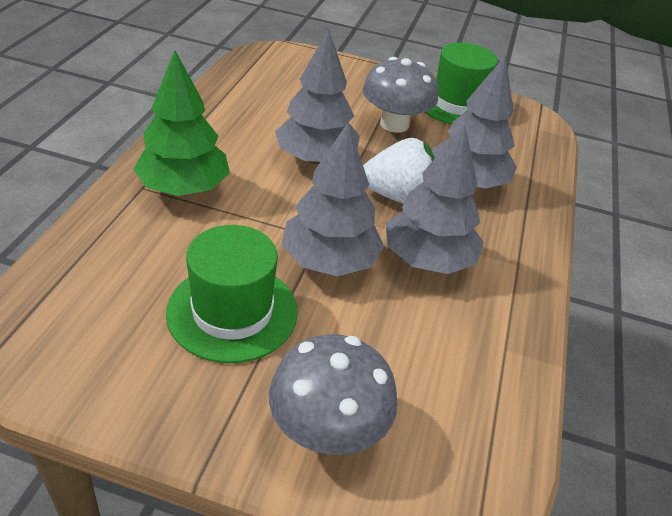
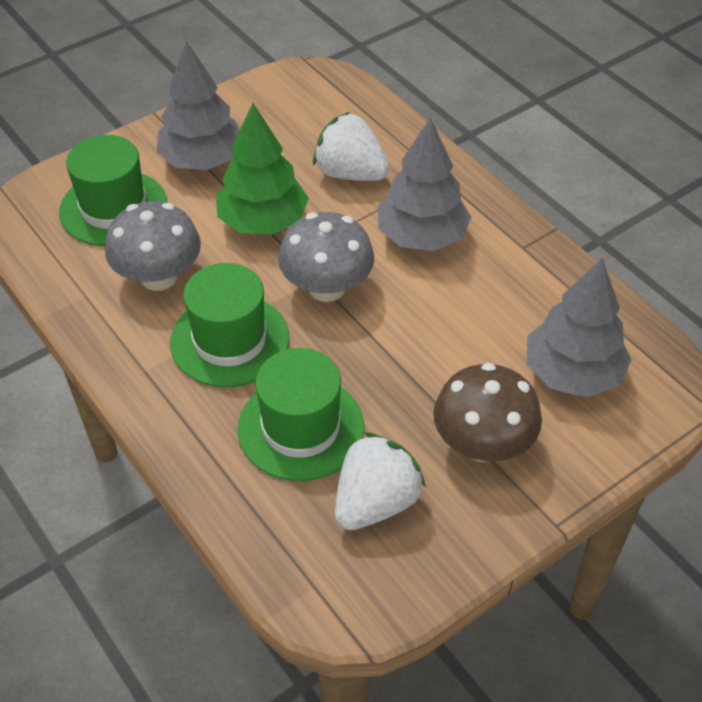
brown mushroom: 0 -> 1
green hat: 2 -> 3
grey tree: 4 -> 3
white strawberry: 1 -> 2

